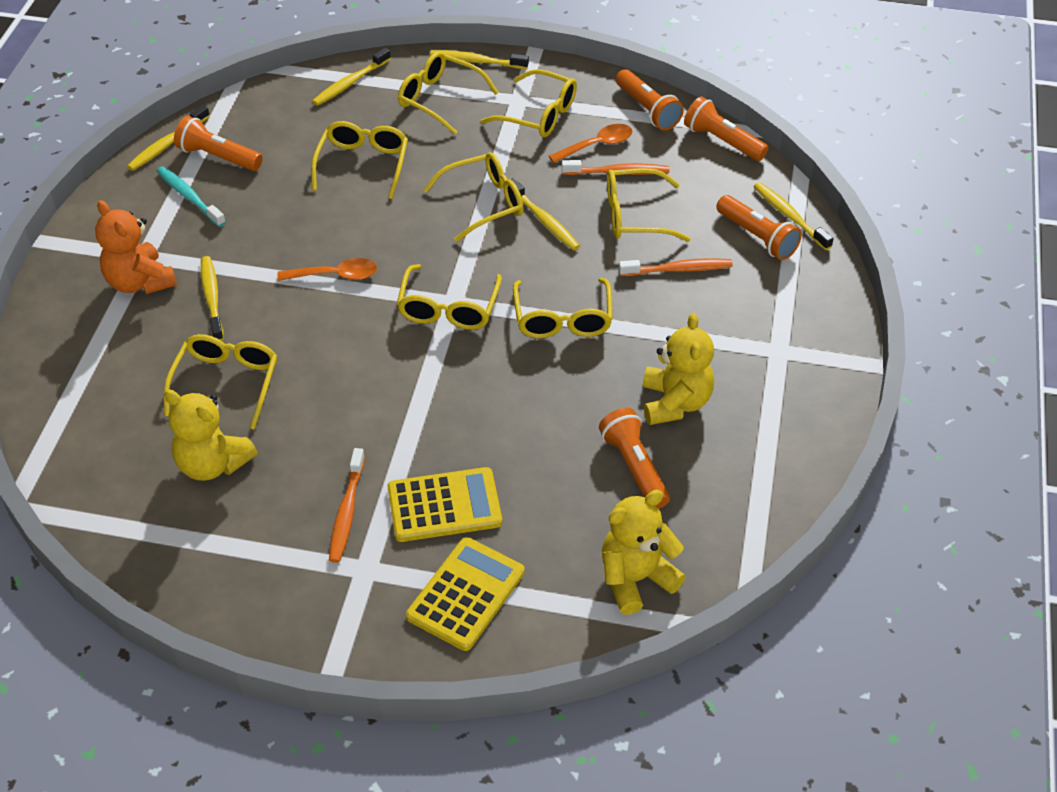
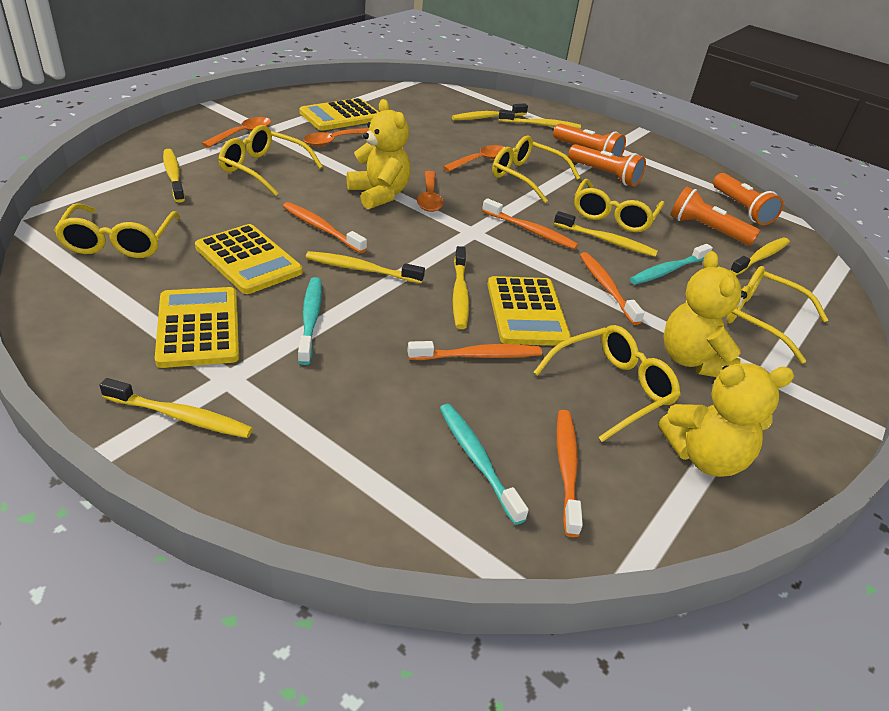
orange flashlight: 5 -> 4
orange spoon: 2 -> 4
orange teddy bear: 1 -> 0
orange toothbrush: 3 -> 5
turquoise toothbrush: 1 -> 3
yellow calculator: 2 -> 4
yellow glasses: 8 -> 6
yellow toothbrush: 6 -> 8

